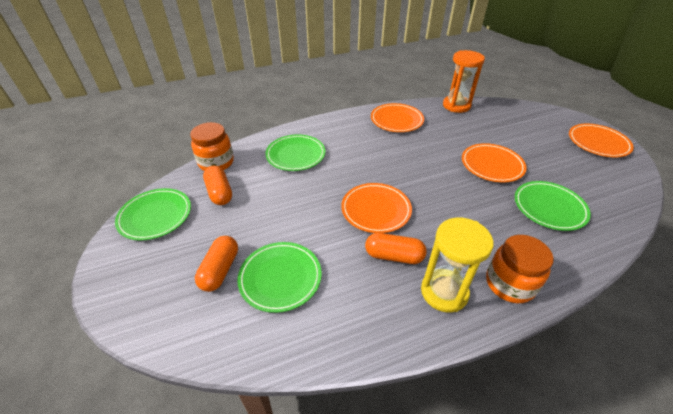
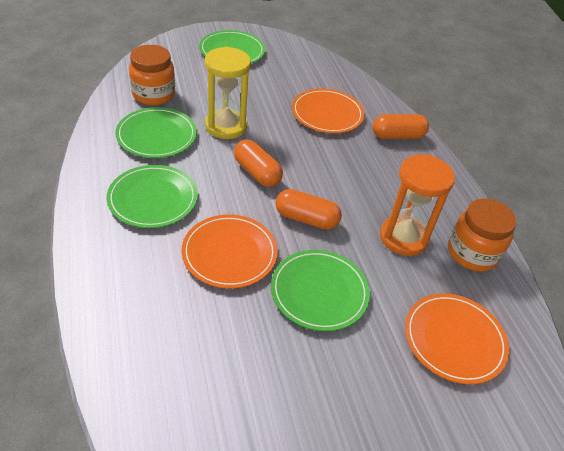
orange plate: 4 -> 3

